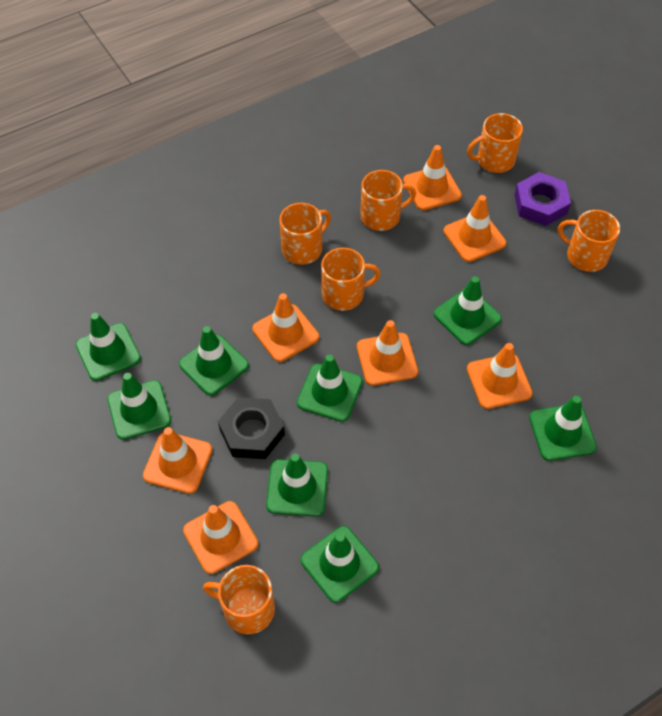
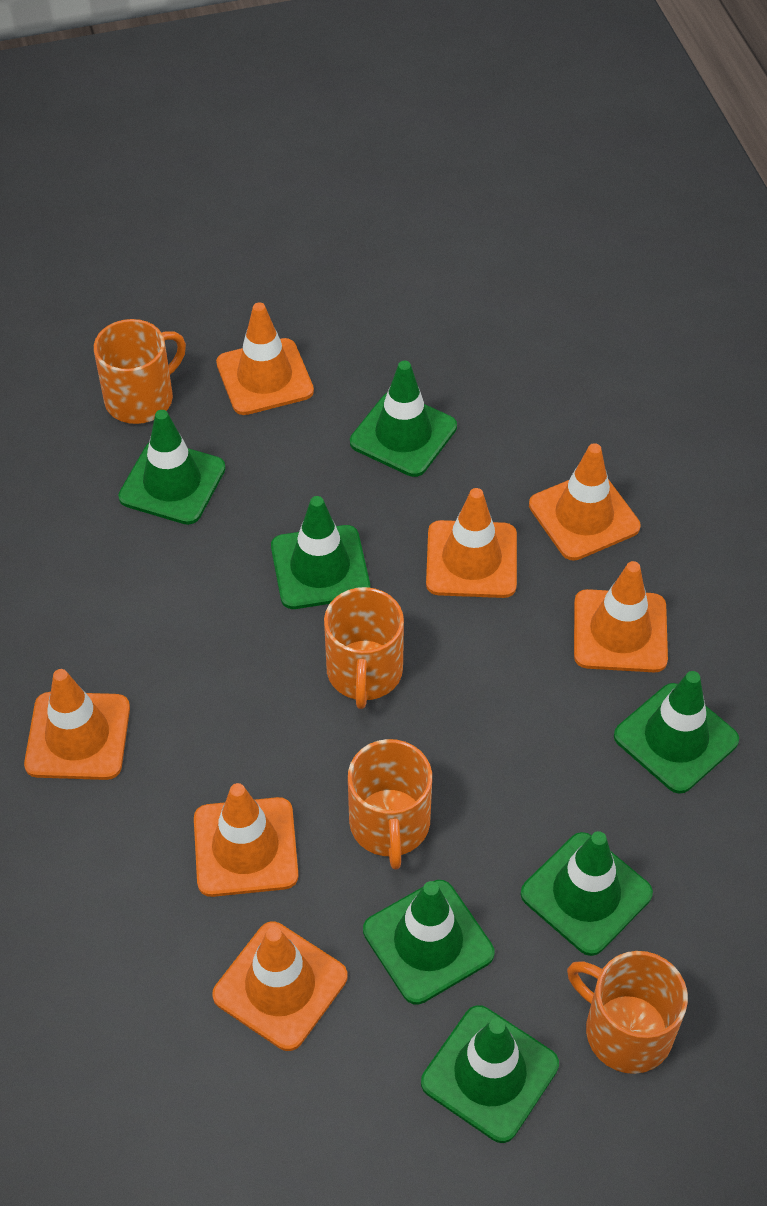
black nut: 1 -> 0
green traffic cone: 8 -> 7
orange mug: 6 -> 4
purple nut: 1 -> 0

